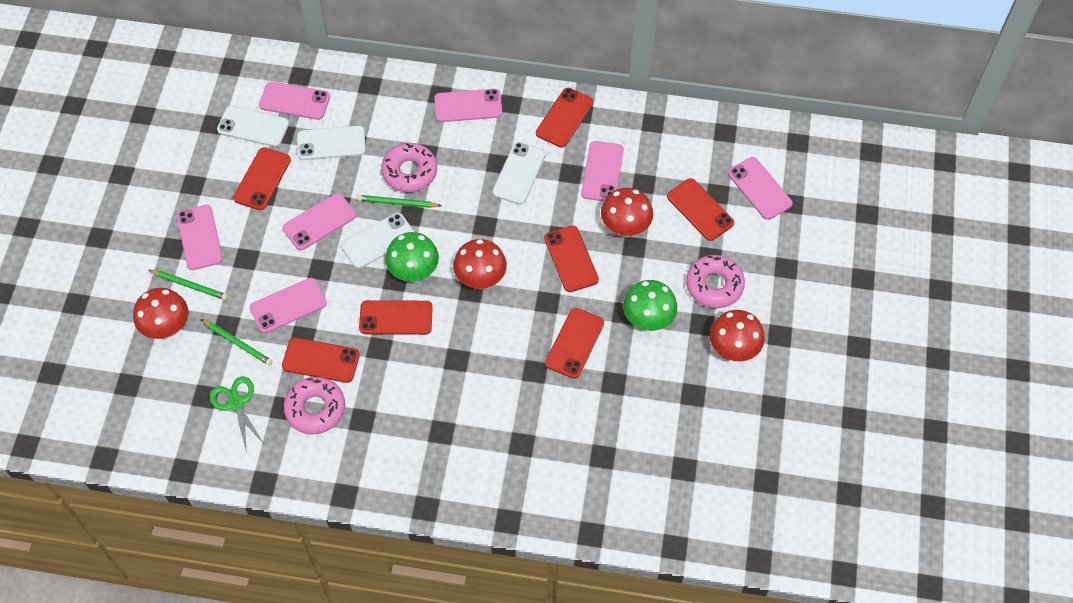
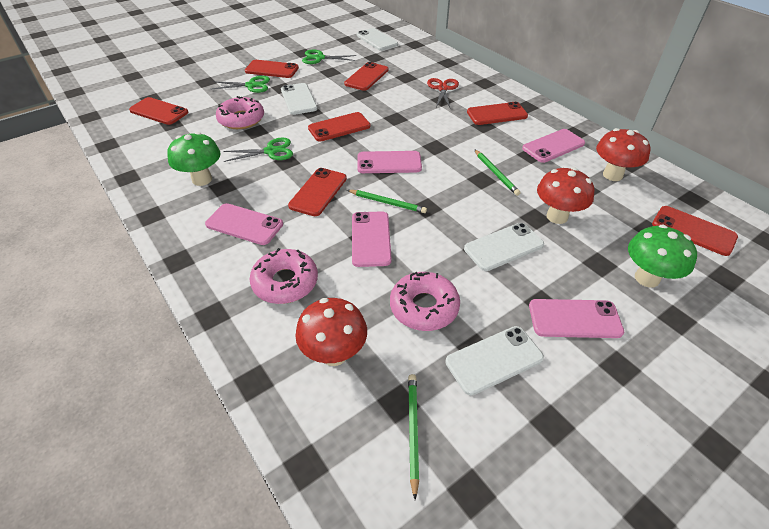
green scissors: 1 -> 3
pink phone: 7 -> 5
red mushroom: 4 -> 3
red scissors: 0 -> 1

